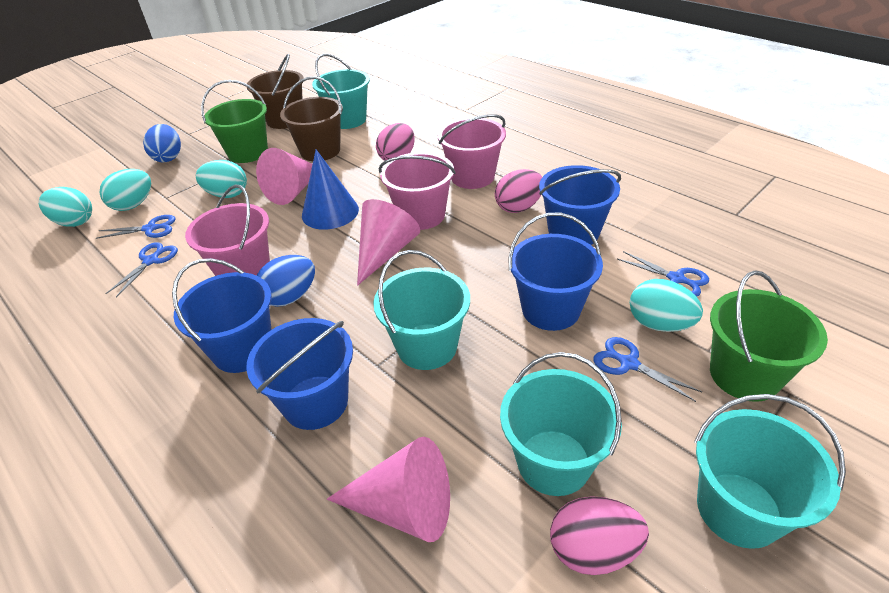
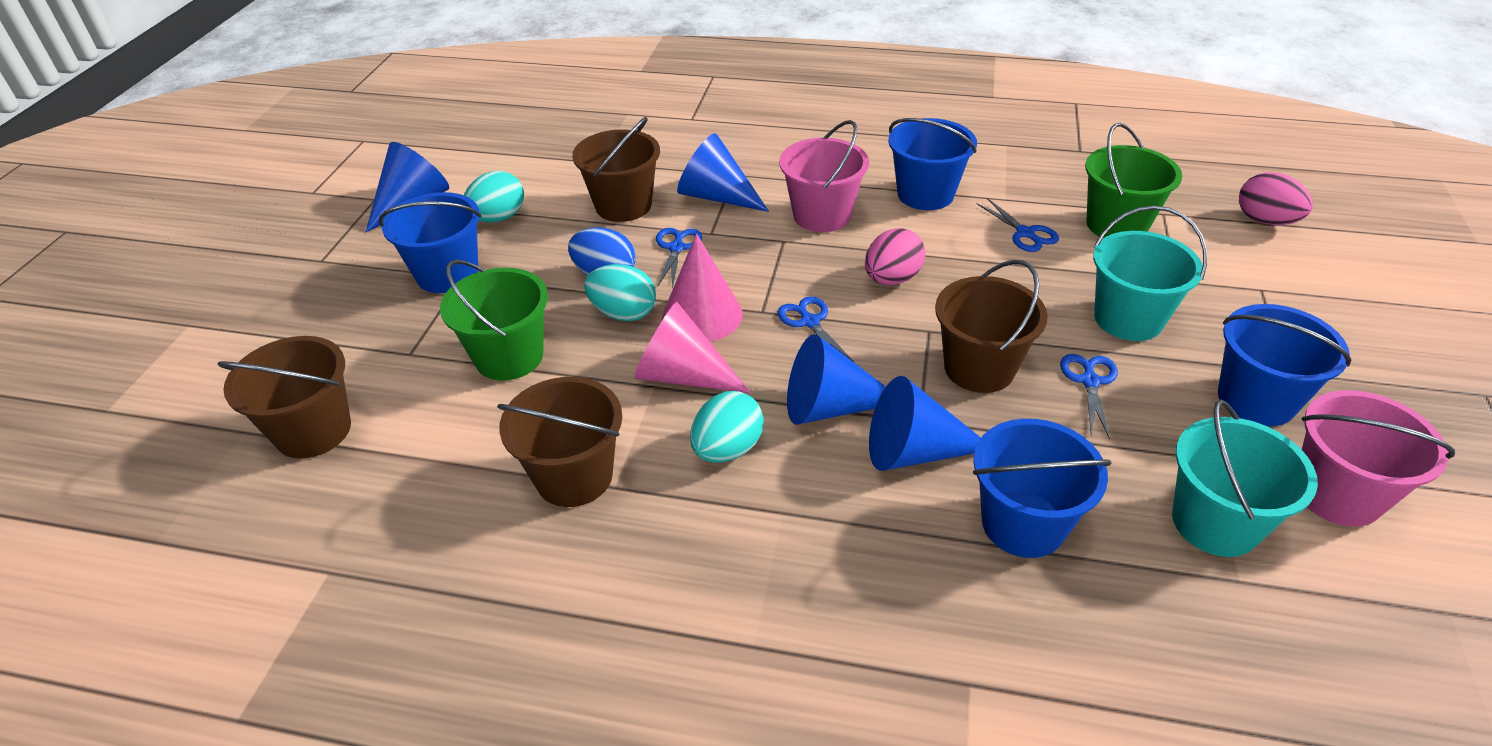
blue cone: 1 -> 4
blue egg: 2 -> 1
brown bucket: 2 -> 4
pink bucket: 3 -> 2
pink cone: 3 -> 2
pink egg: 3 -> 2
turquoise bucket: 4 -> 2
turquoise egg: 4 -> 3

